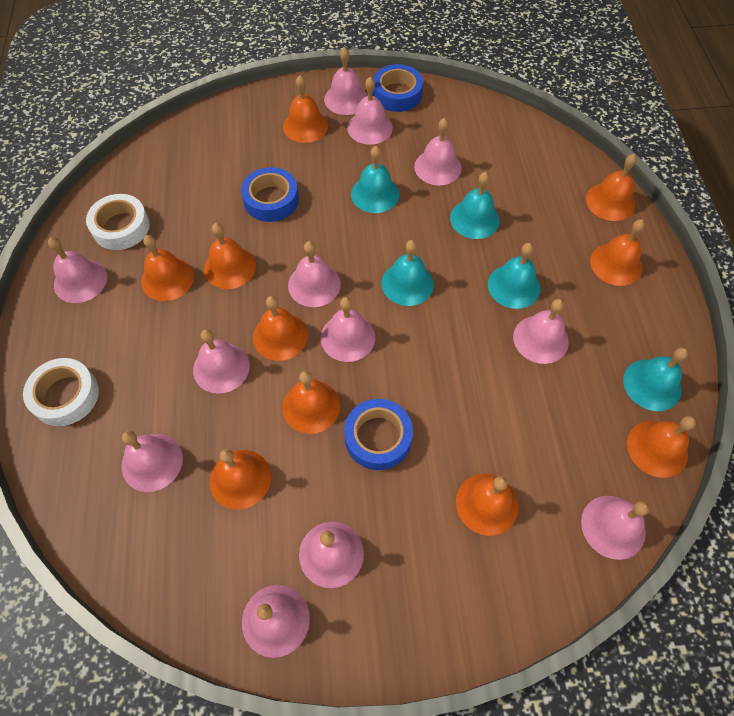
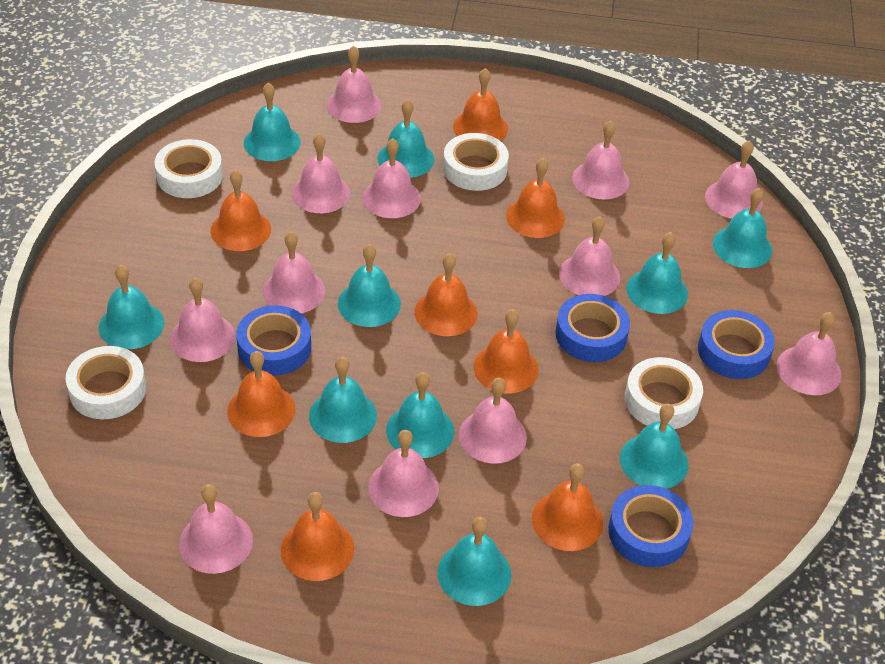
blue tape: 3 -> 4
orange bell: 10 -> 8
turquoise bell: 5 -> 10
white tape: 2 -> 4

